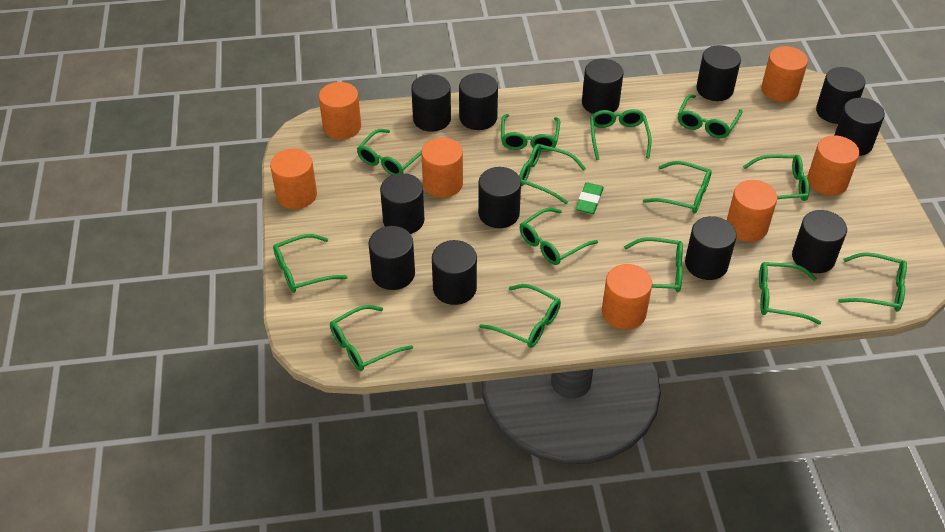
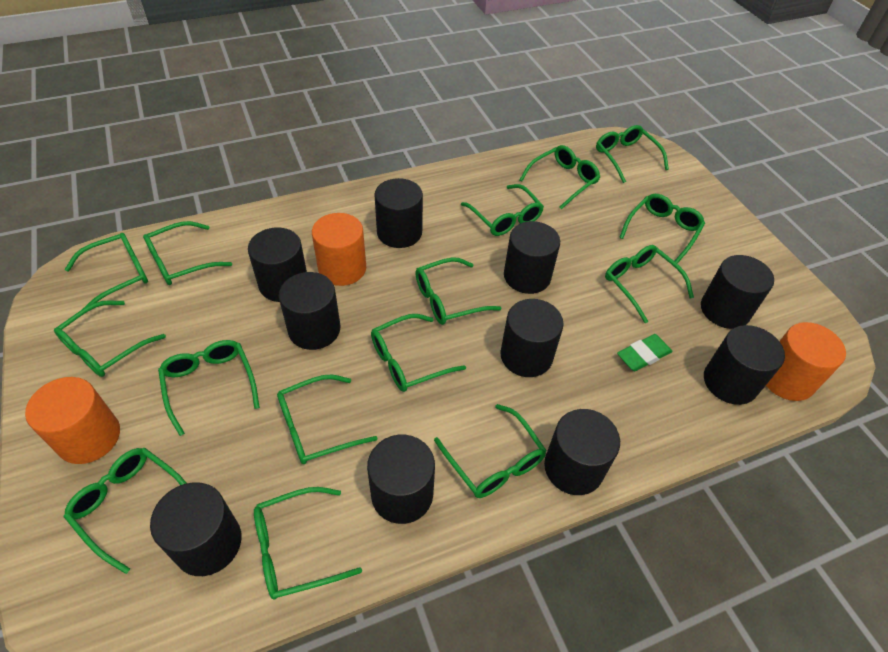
black cylinder: 12 -> 10
green glasses: 14 -> 15
orange cylinder: 7 -> 3

